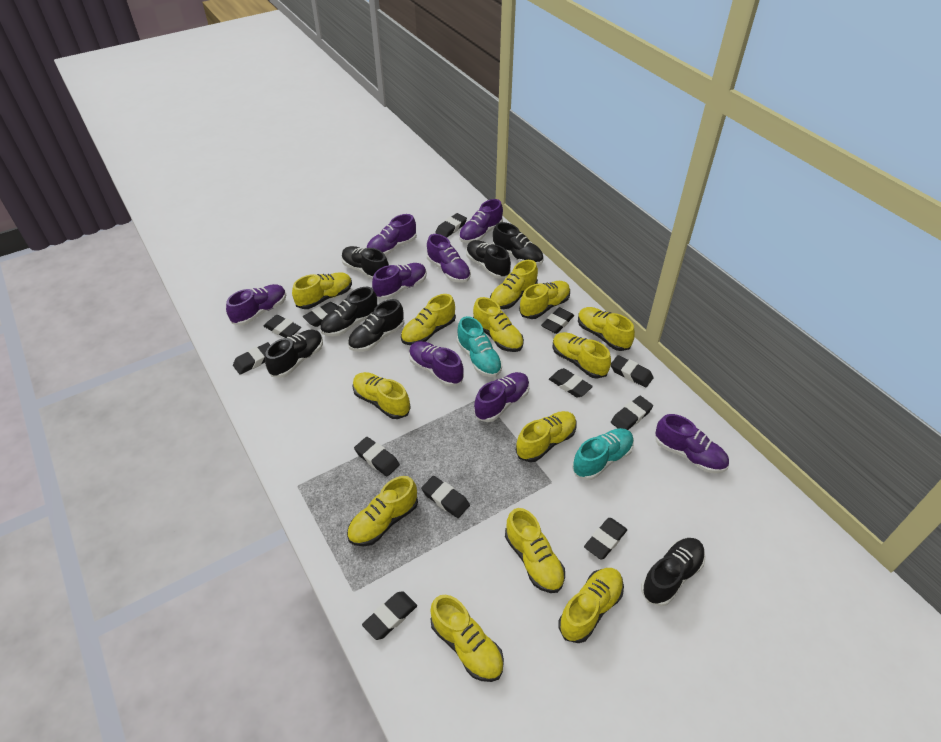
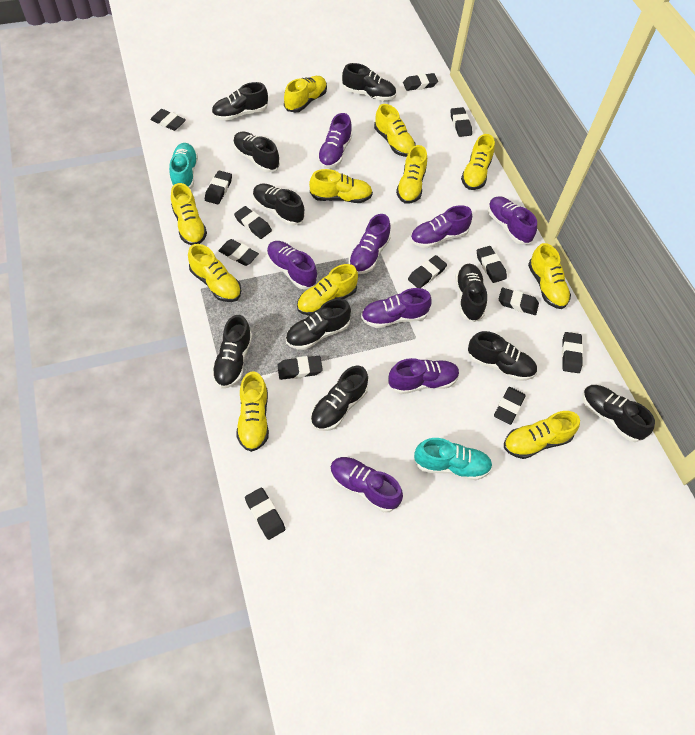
black eraser: 12 -> 13
black shoe: 7 -> 10
yellow shoe: 13 -> 11

